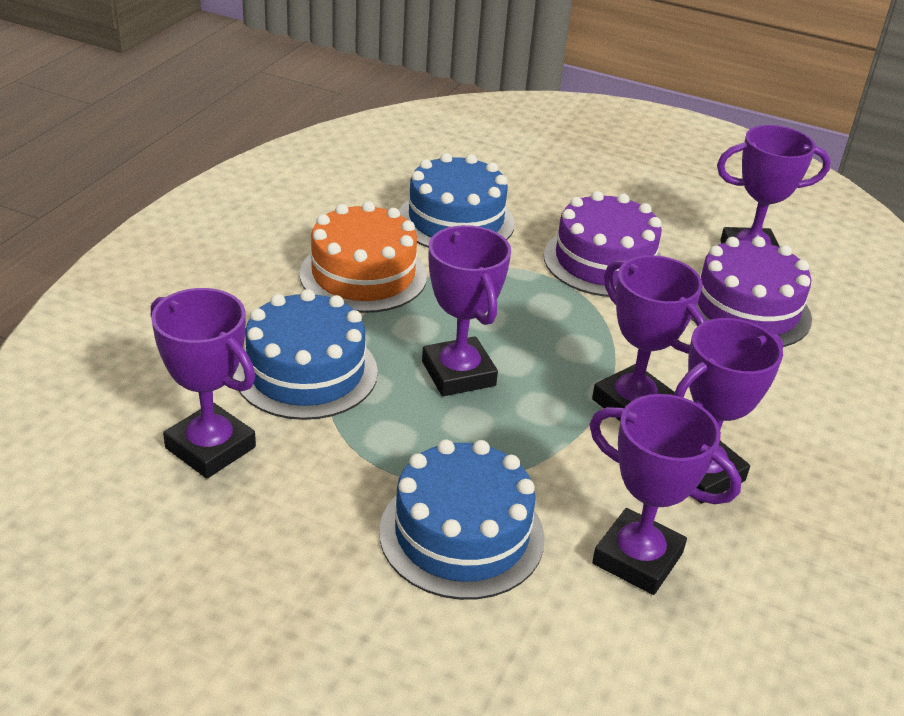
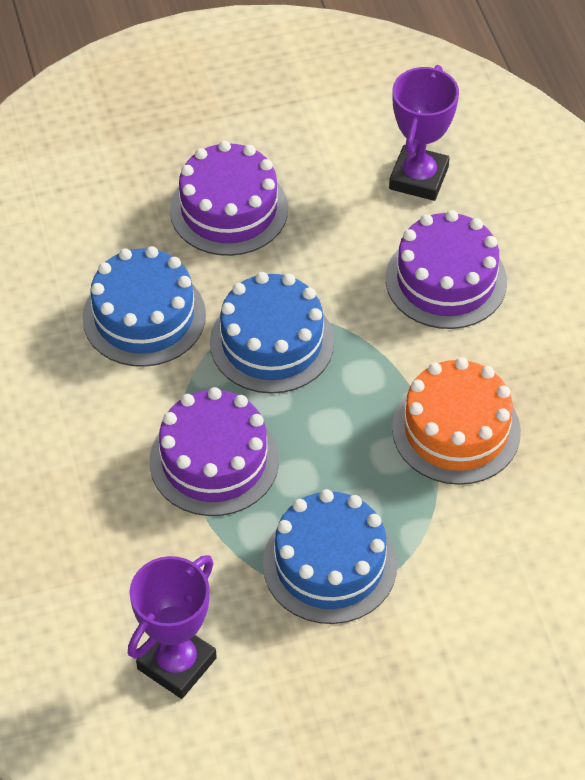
purple cake: 2 -> 3
purple trophy: 6 -> 2

